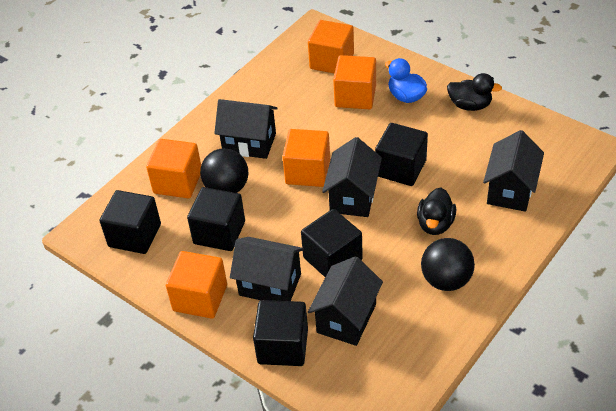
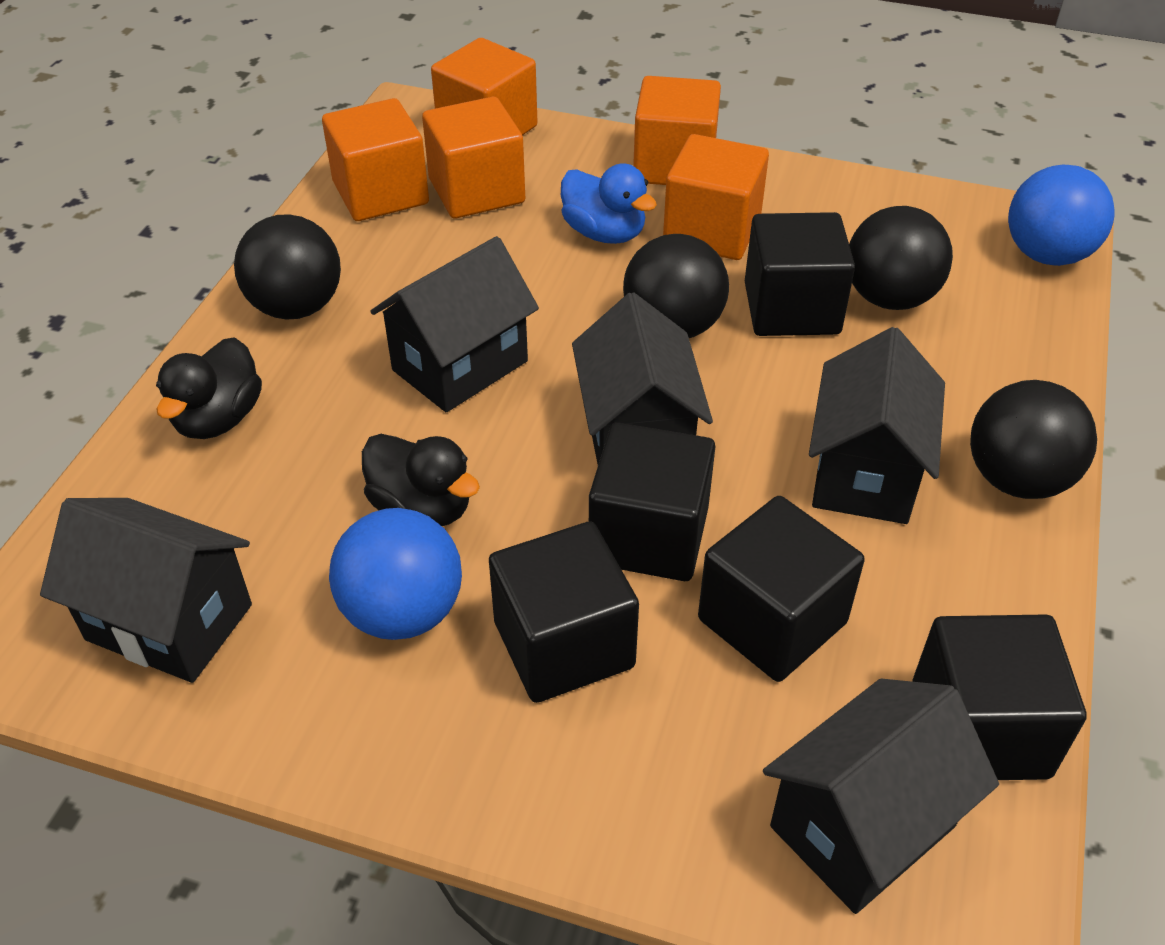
black ball: 2 -> 4
blue ball: 0 -> 2

